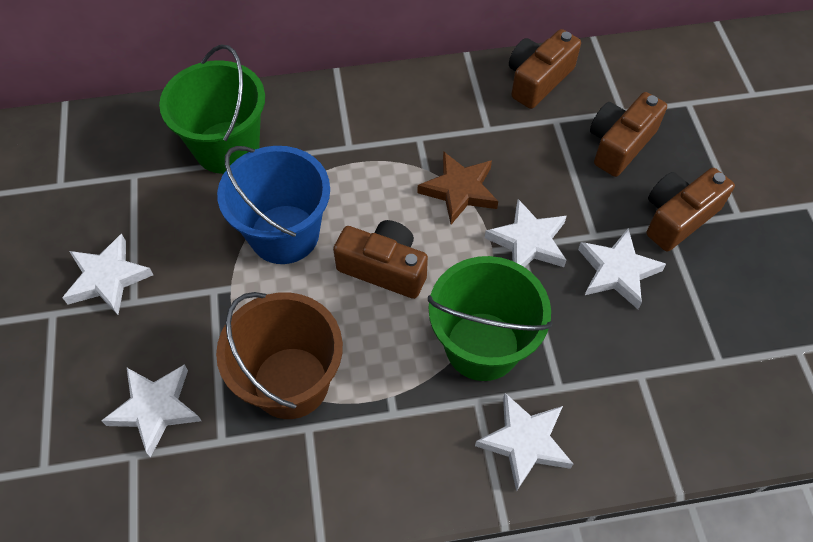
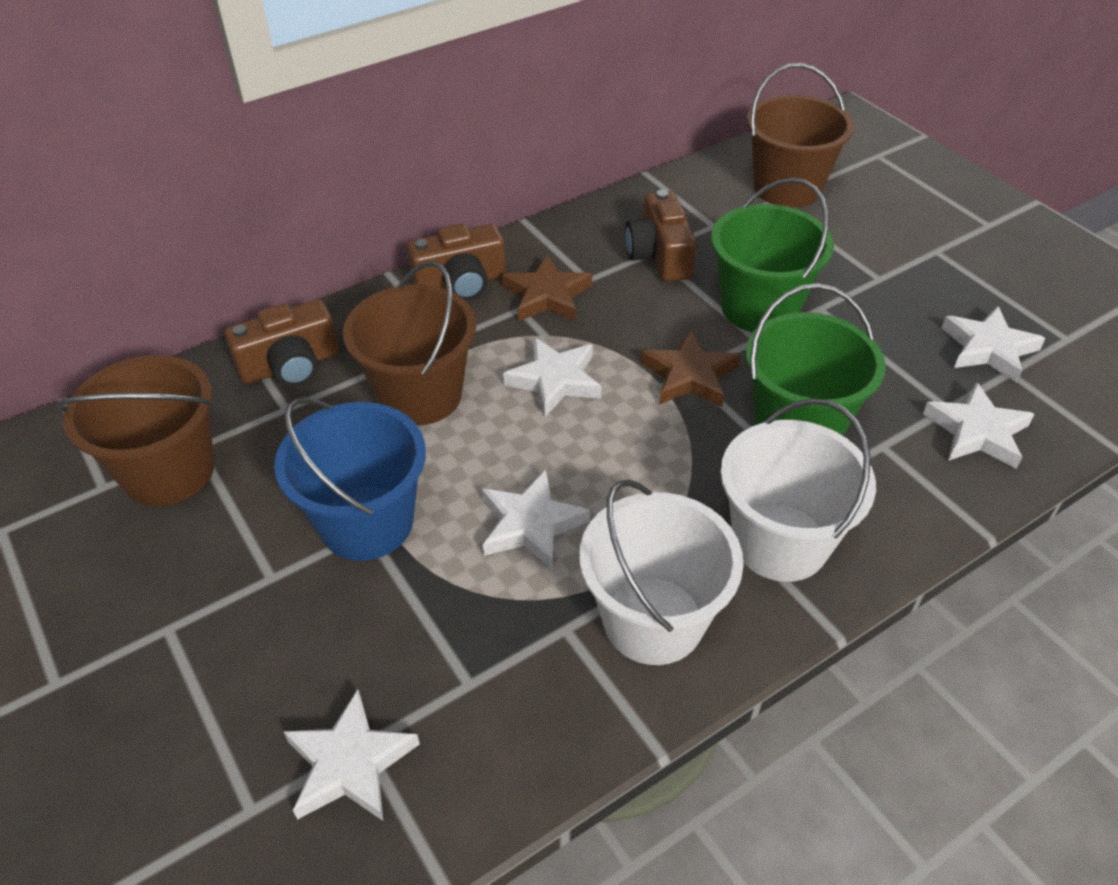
brown bucket: 1 -> 3
brown camera: 4 -> 3
brown star: 1 -> 2
white bucket: 0 -> 2

